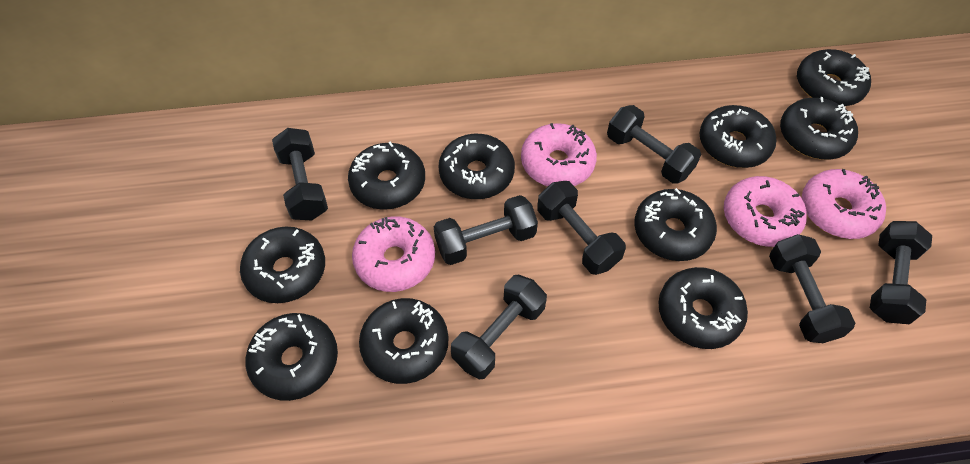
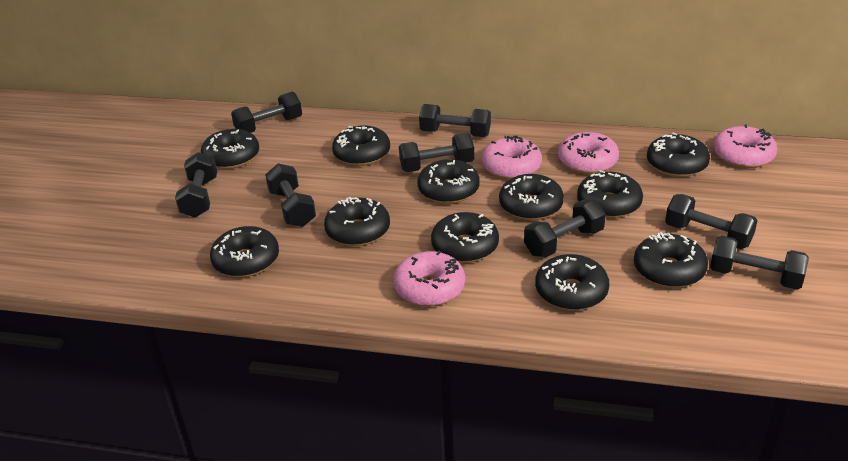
black donut: 10 -> 11
black dumbbell: 7 -> 8

